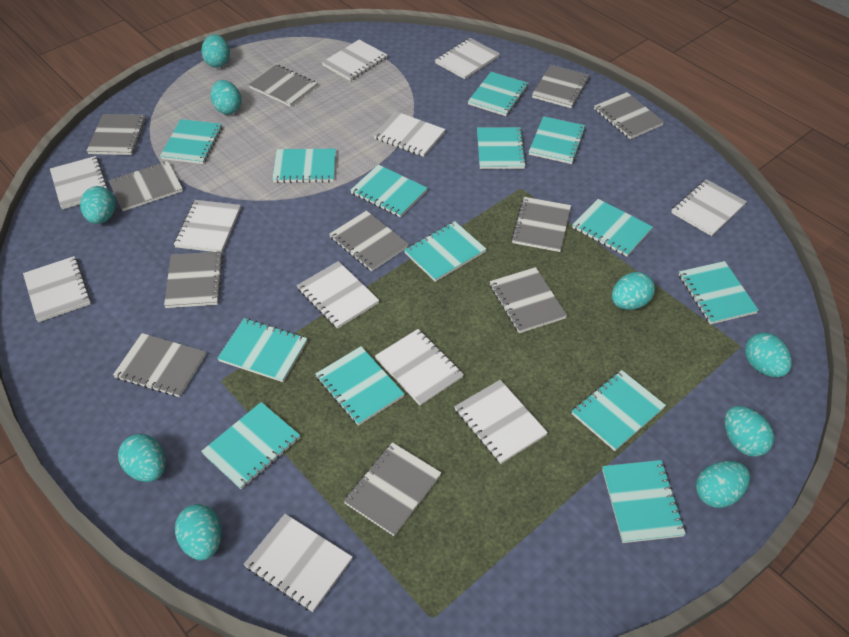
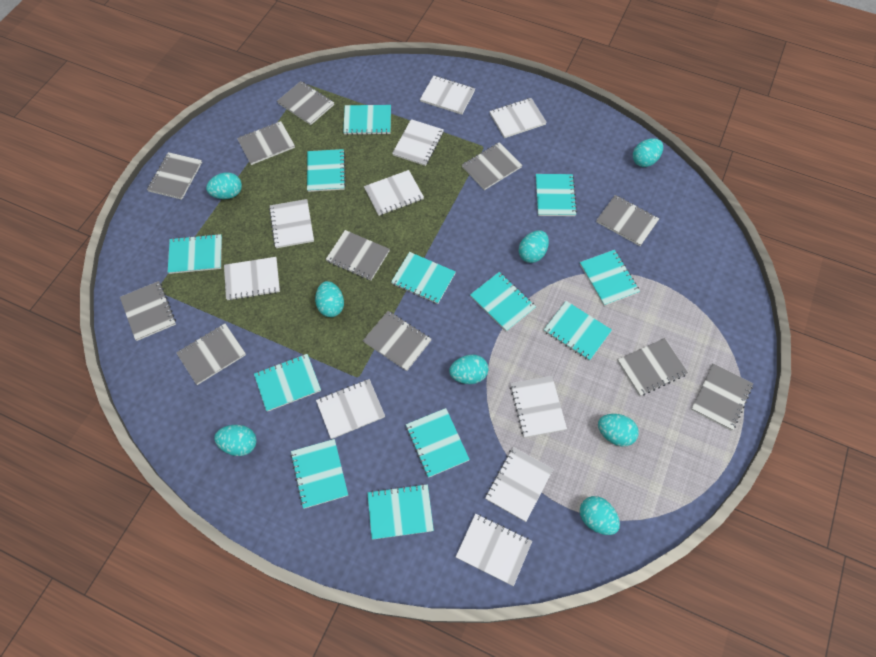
turquoise egg: 9 -> 8
turquoise notebook: 14 -> 12
white notebook: 11 -> 10

